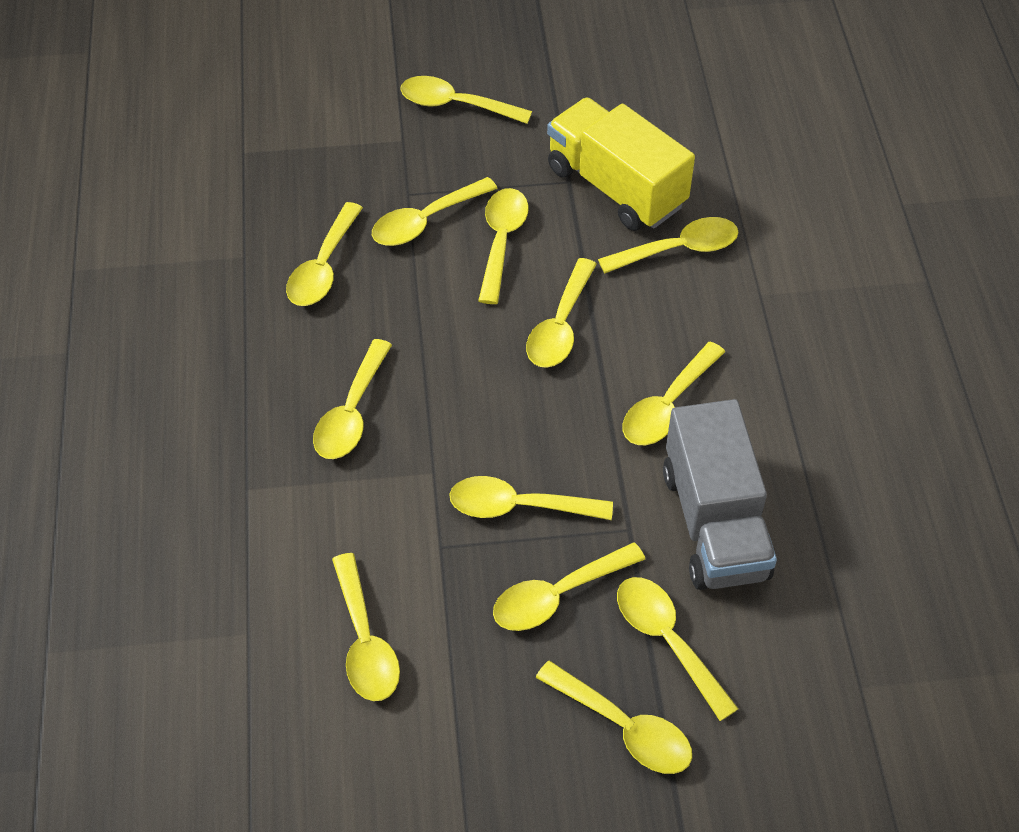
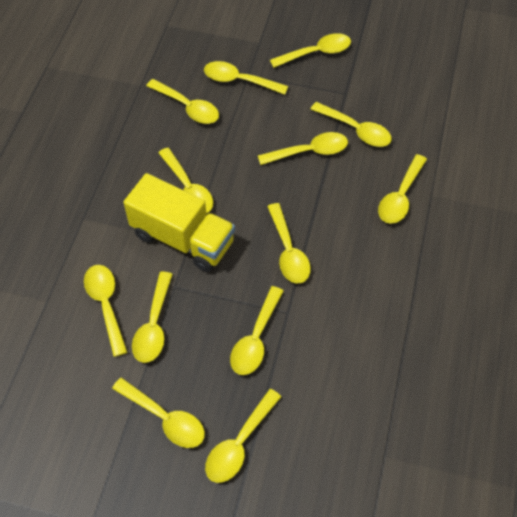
grey truck: 1 -> 0

